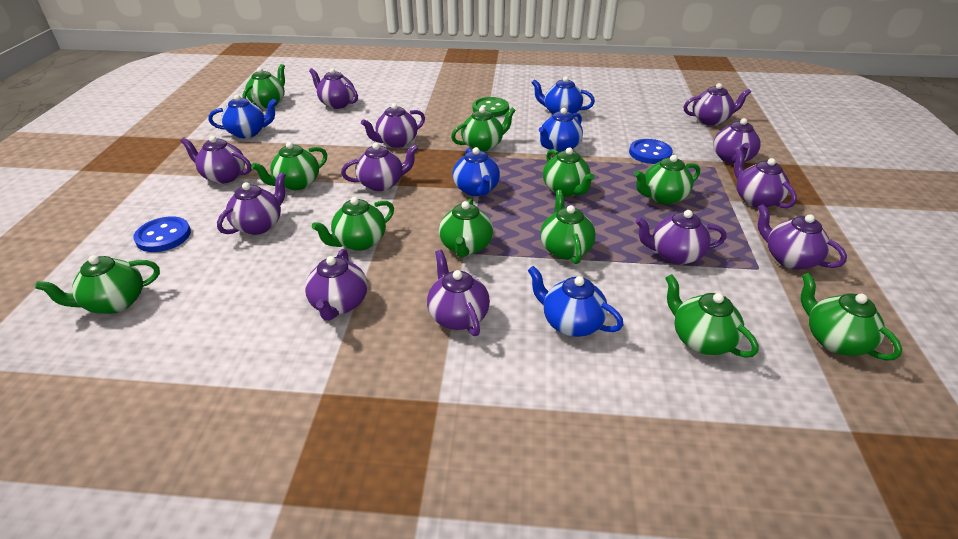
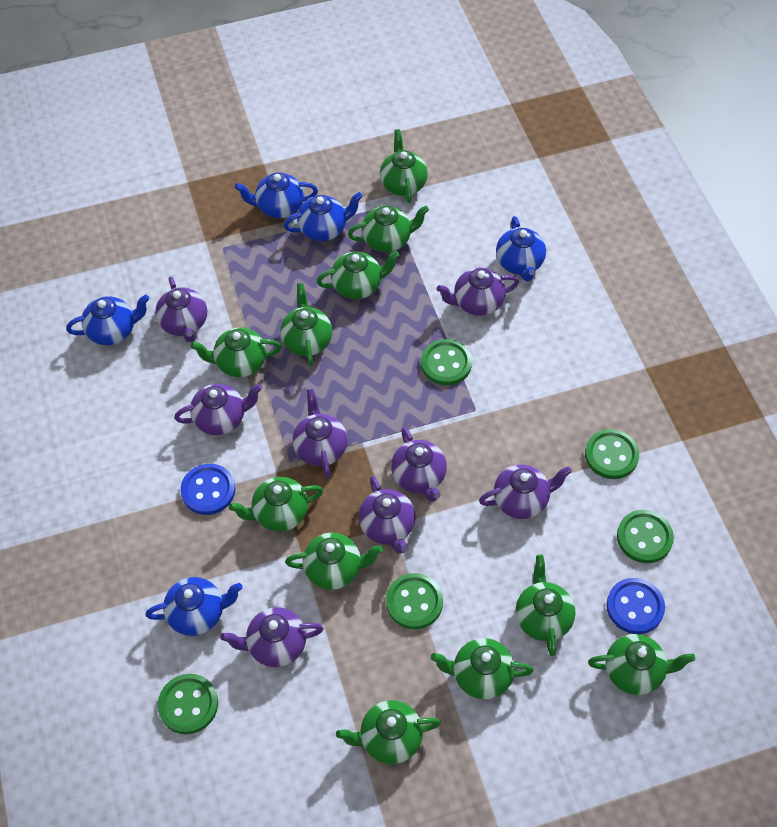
green button: 1 -> 5
purple teapot: 12 -> 8

